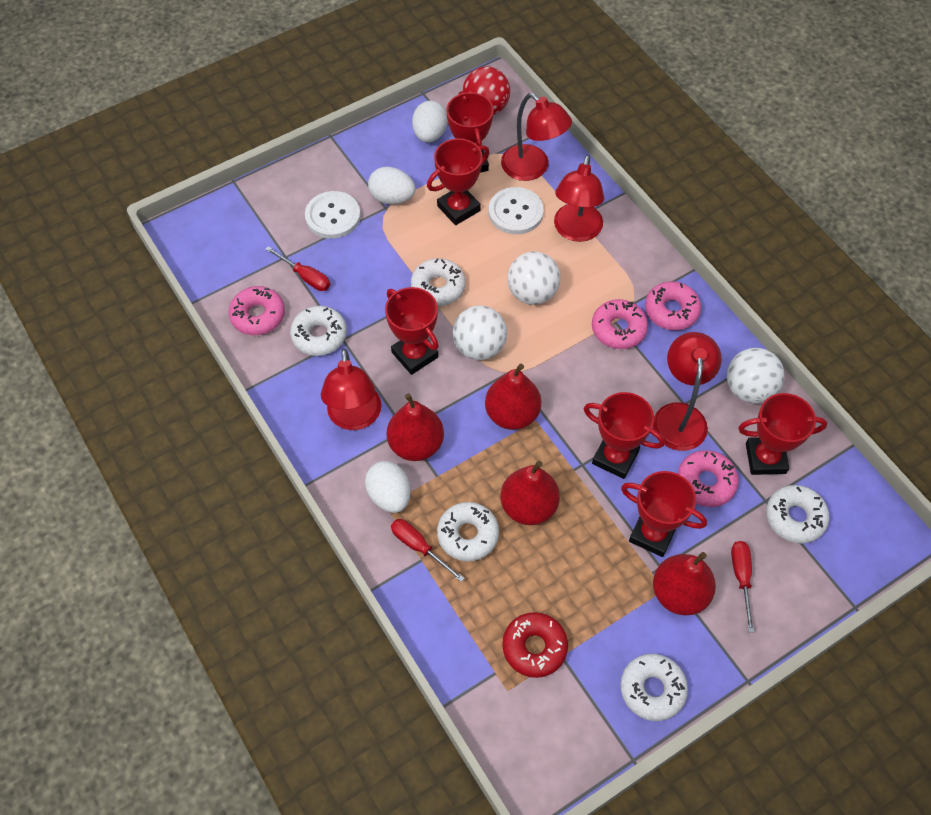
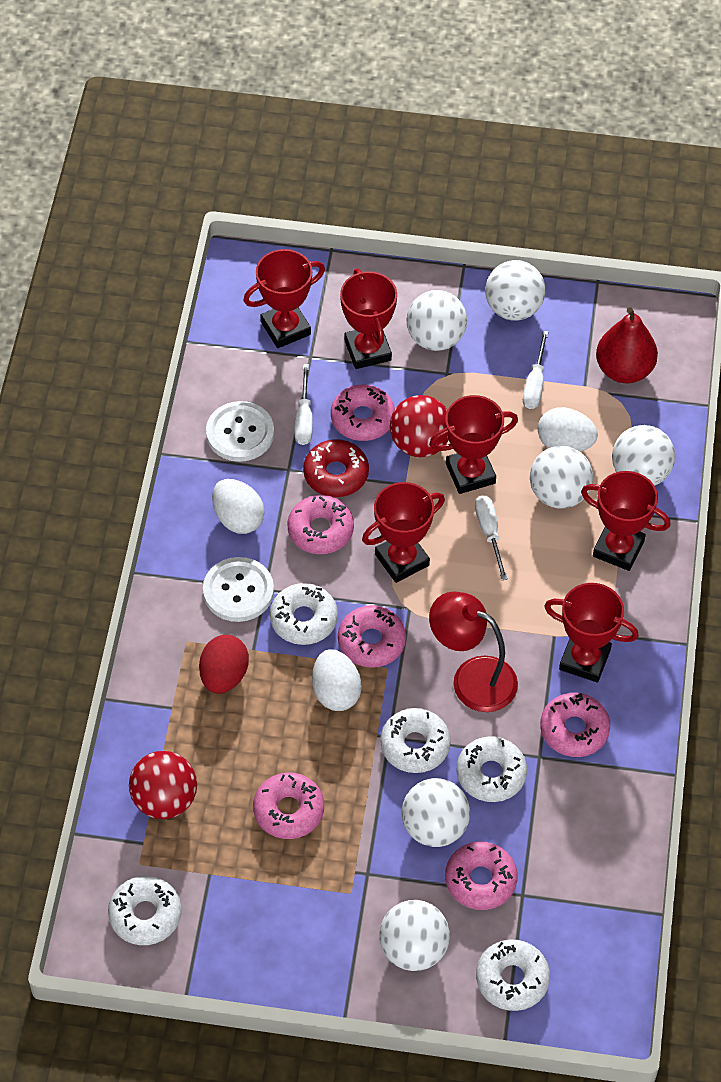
pink donut: 4 -> 6
red ball: 1 -> 2
red egg: 0 -> 1
red lamp: 4 -> 1
red pear: 4 -> 1
red screwdriver: 3 -> 0
white ball: 3 -> 6
white screwdriver: 0 -> 3

